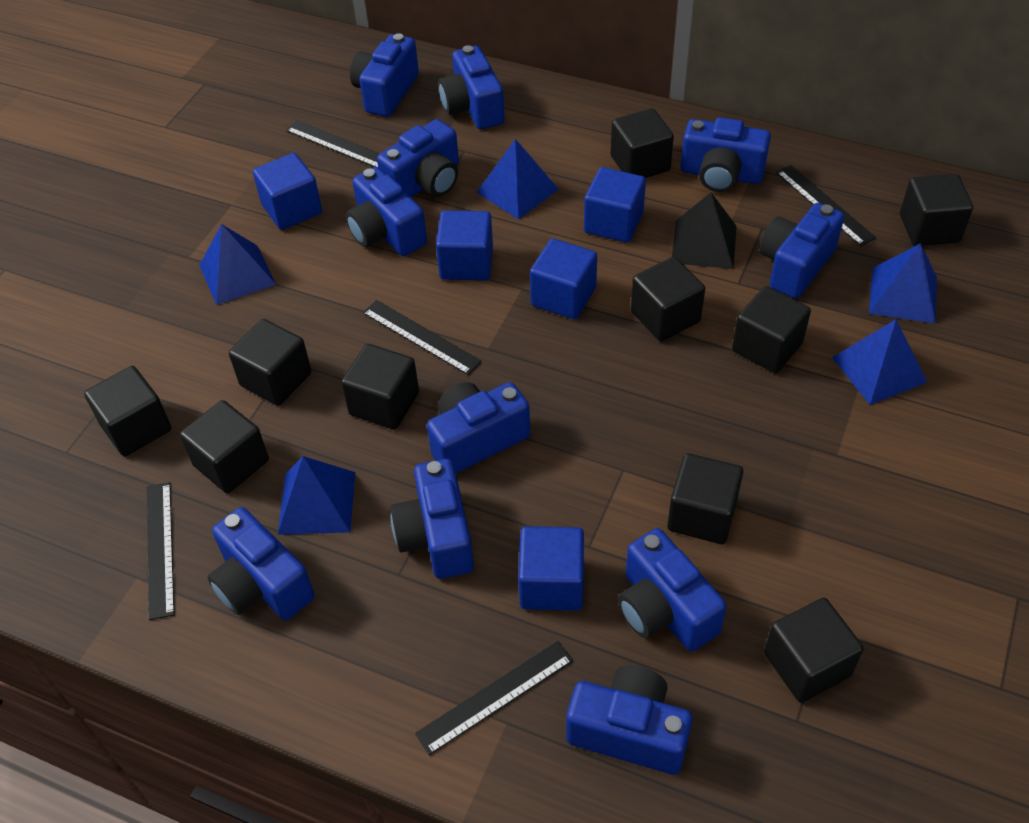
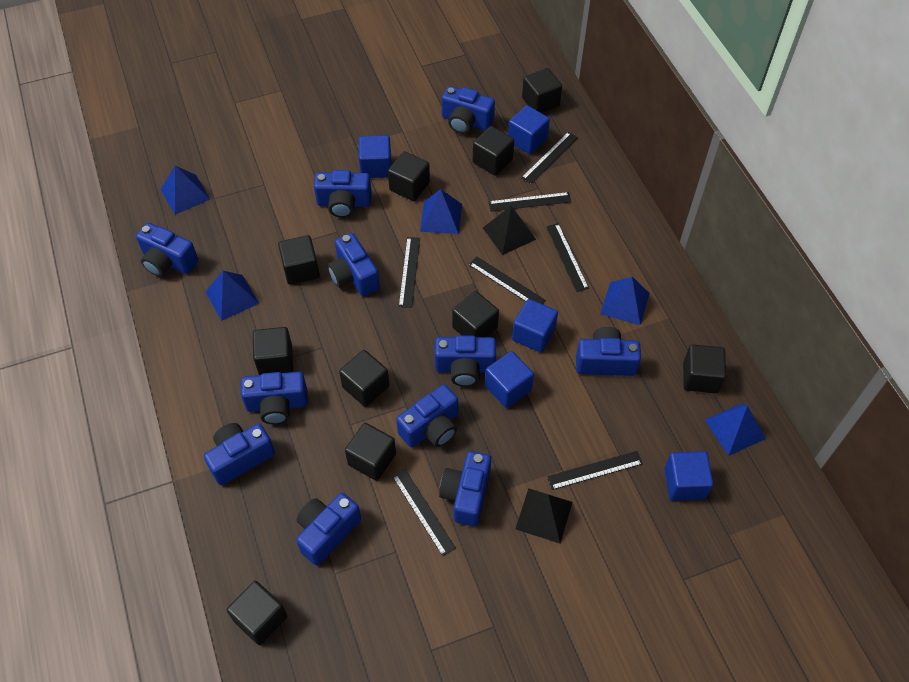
black pyramid: 1 -> 2
black ruler: 5 -> 7

